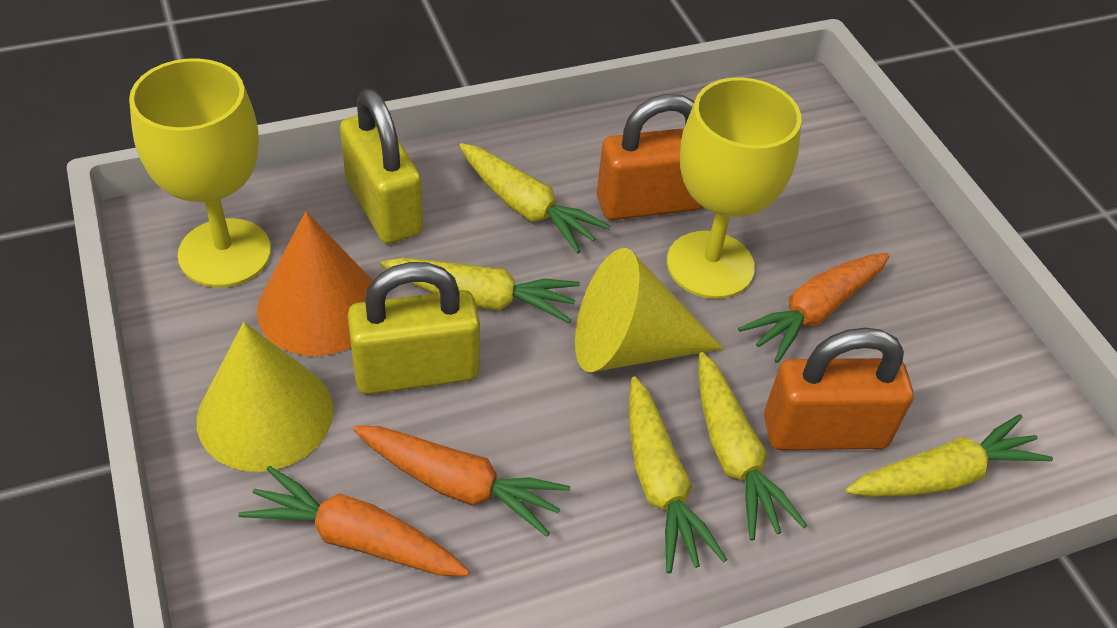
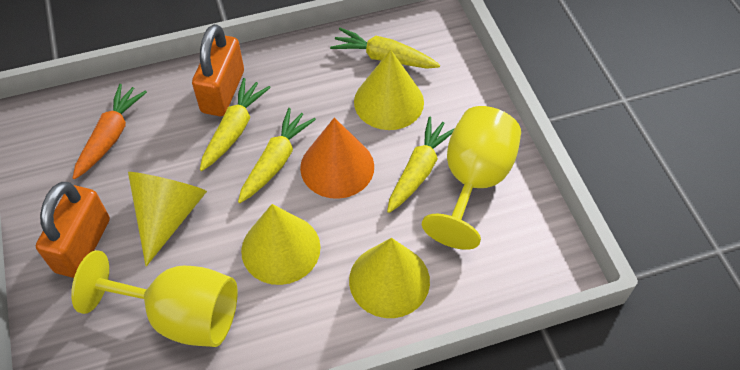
orange carrot: 3 -> 1
yellow carrot: 5 -> 4
yellow cone: 2 -> 4
yellow padlock: 2 -> 0

